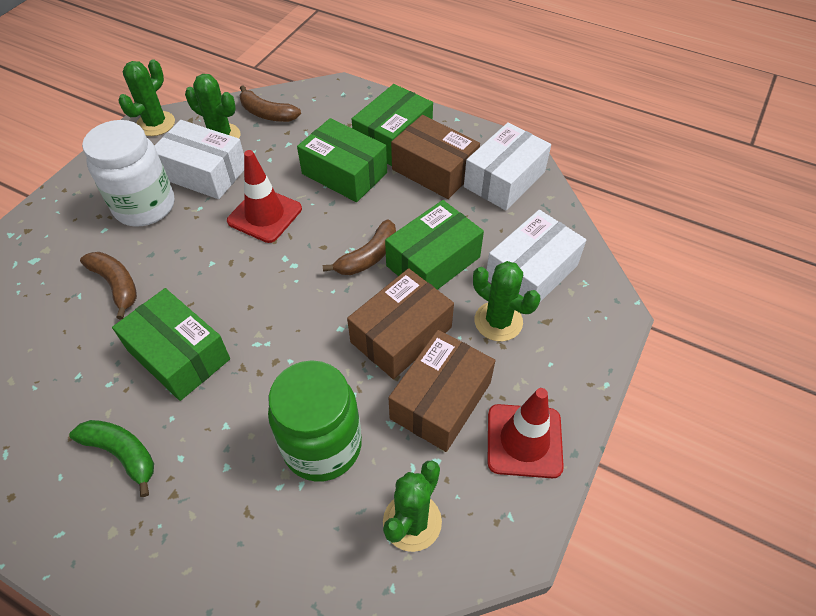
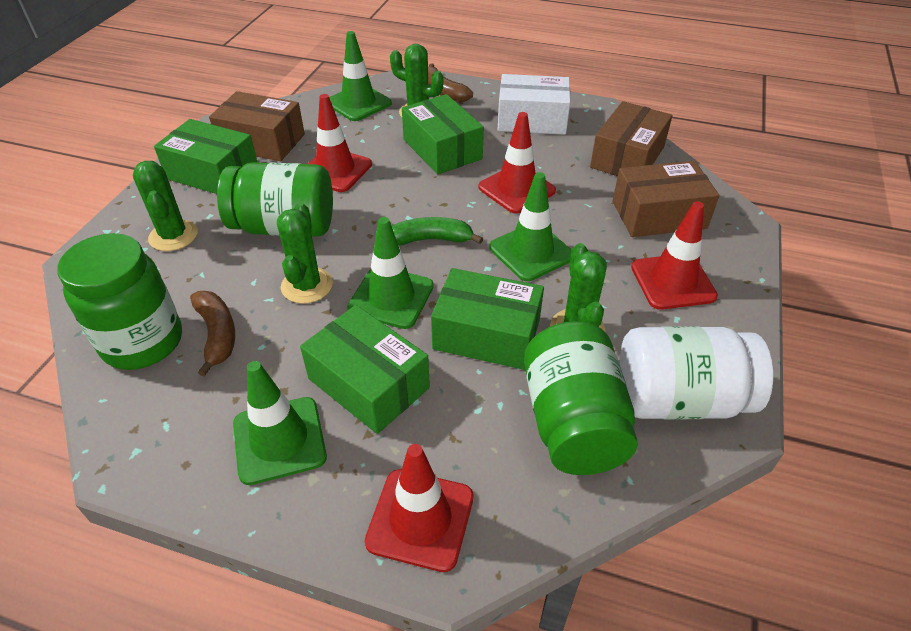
brown banana: 3 -> 2
green jar: 1 -> 3
green traffic cone: 0 -> 4
red traffic cone: 2 -> 4
white box: 3 -> 1

